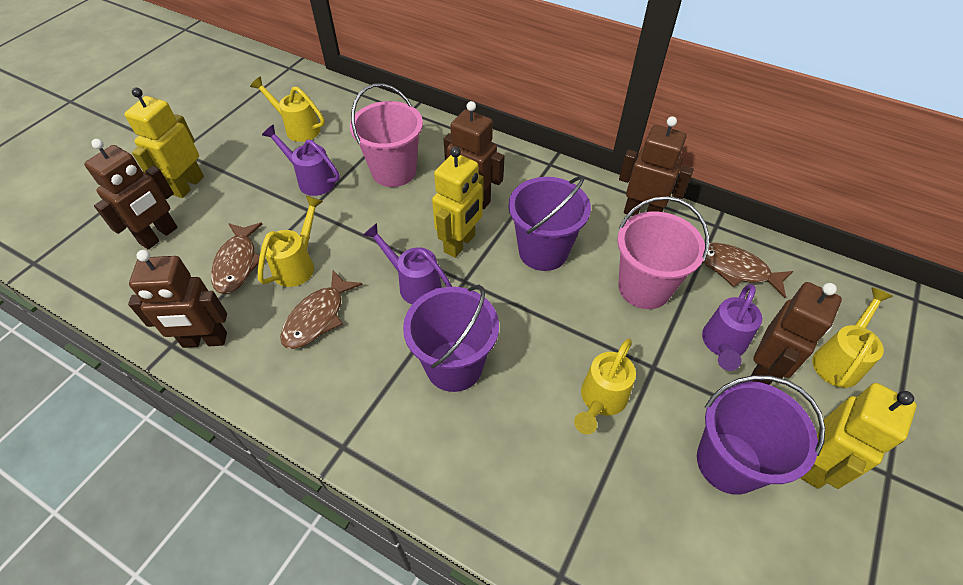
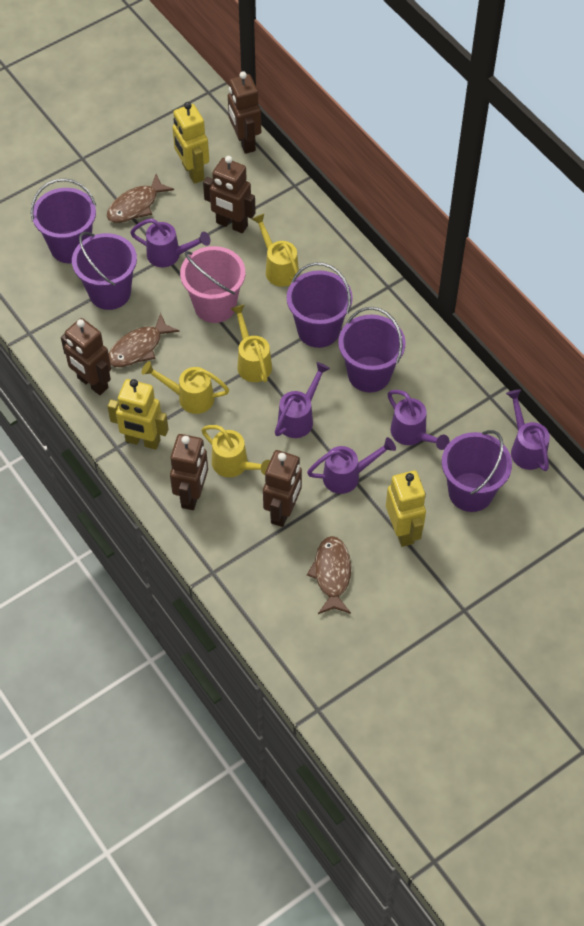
pink bucket: 2 -> 1
purple bucket: 3 -> 5
purple watering can: 3 -> 5

